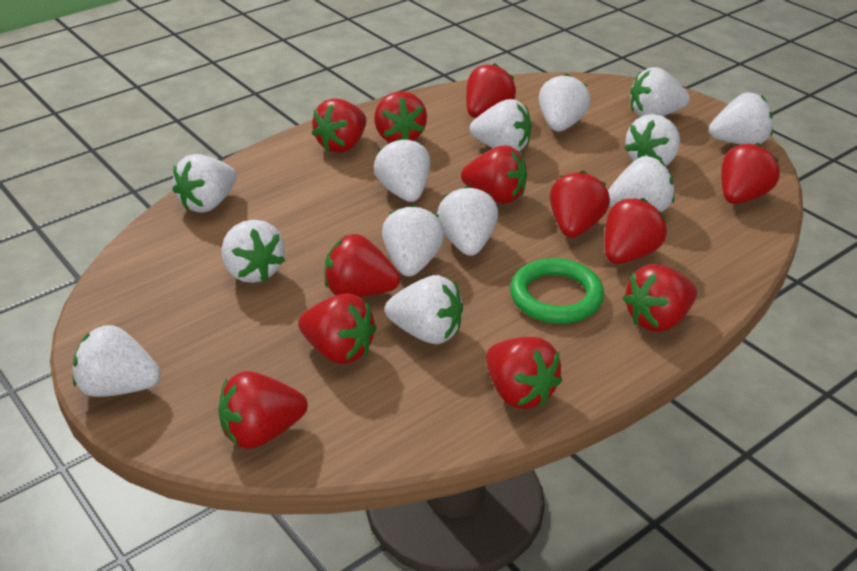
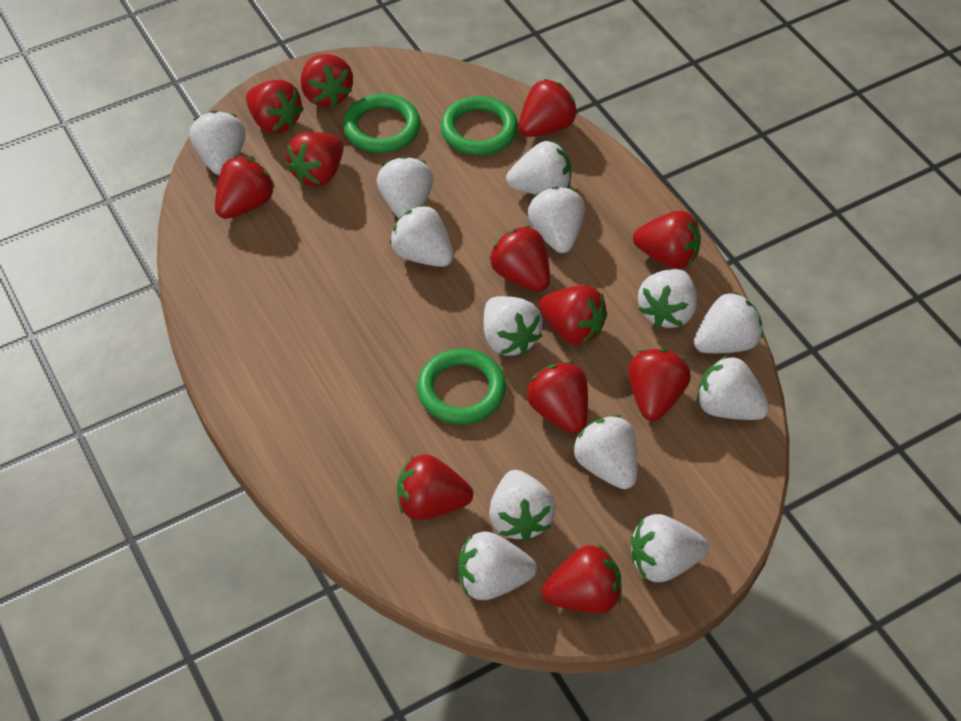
green ring: 1 -> 3

